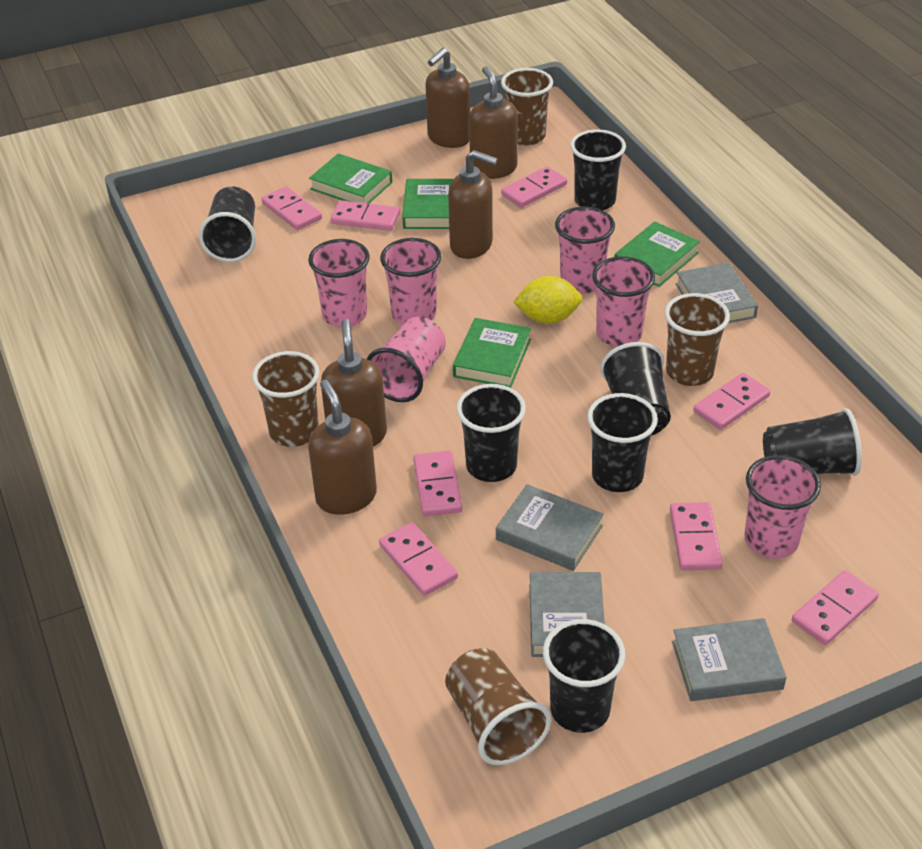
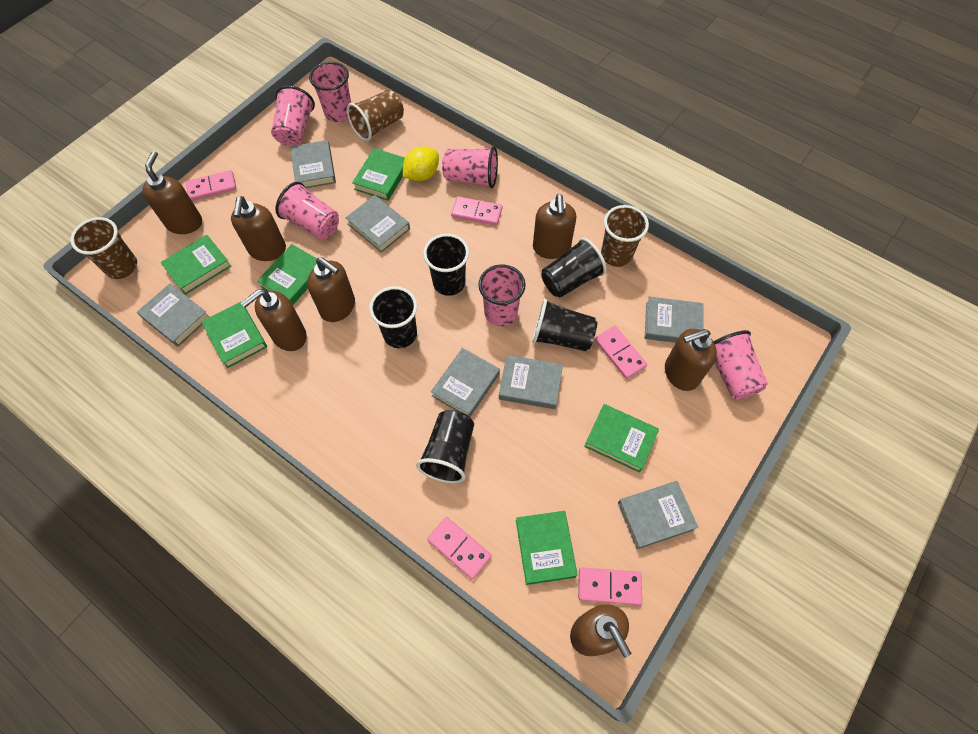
black cup: 7 -> 5
brown cup: 4 -> 3
brown soap dispenser: 5 -> 7
green book: 4 -> 6
grey book: 4 -> 7
pink domino: 8 -> 5

